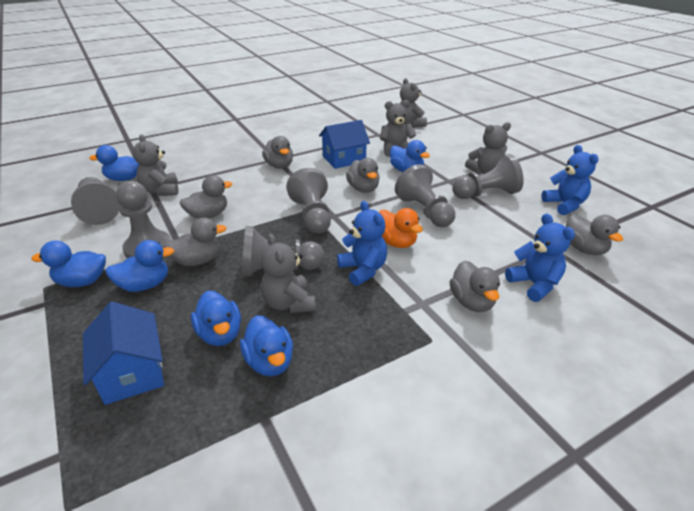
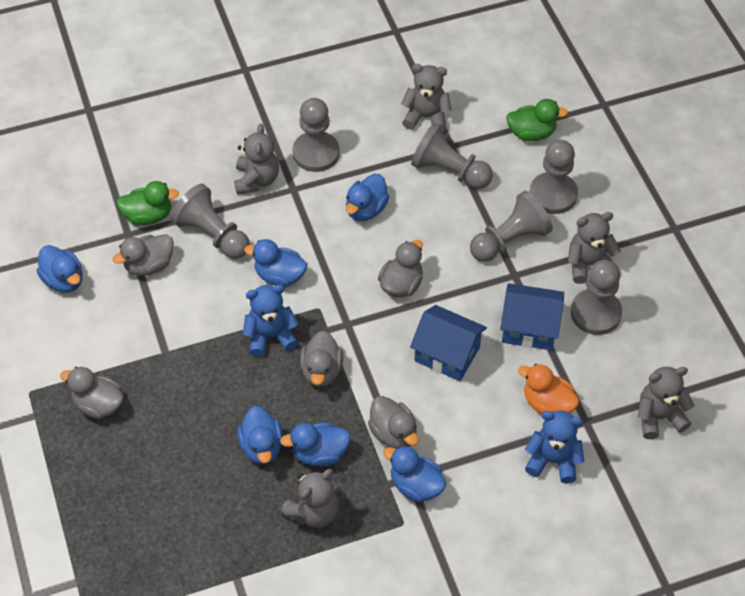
blue teddy bear: 3 -> 2
green duck: 0 -> 2
grey duck: 6 -> 5

